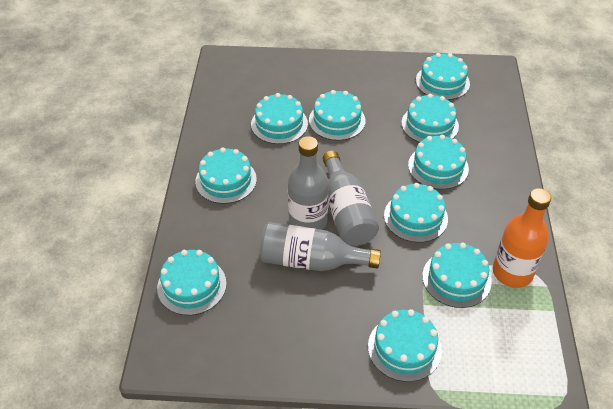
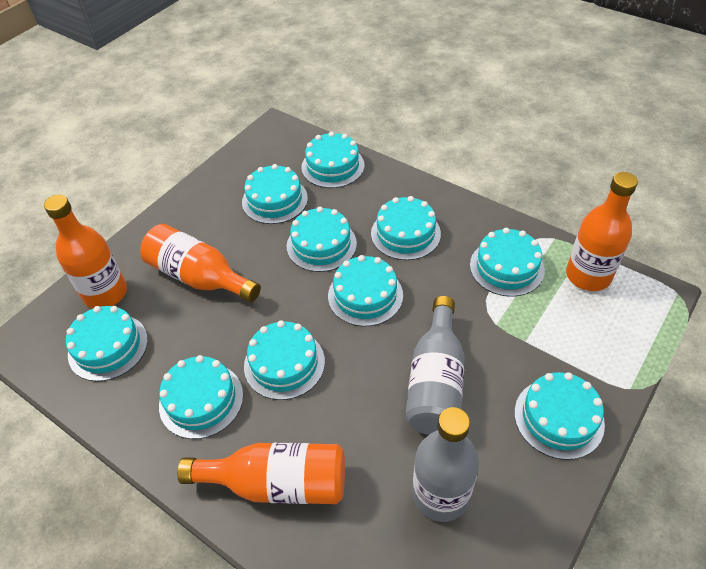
grey bottle: 3 -> 2
orange bottle: 1 -> 4

